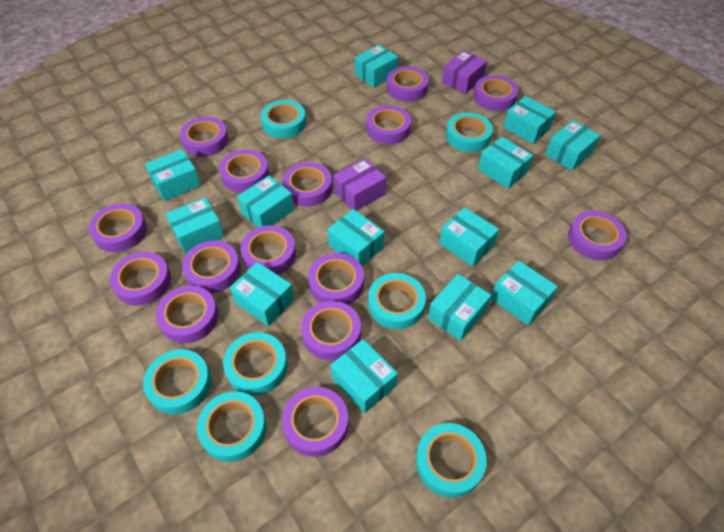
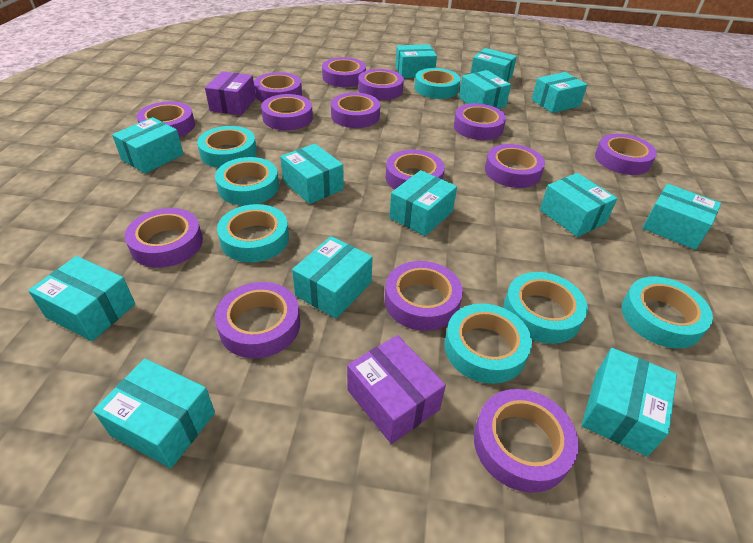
purple tape: 15 -> 14

